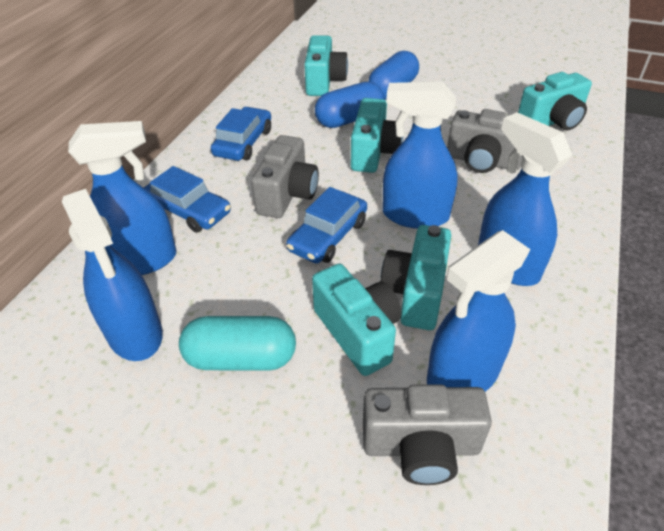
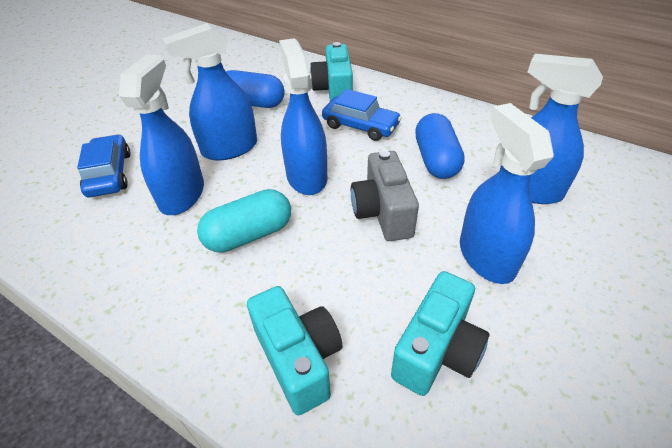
blue car: 3 -> 2
grey camera: 3 -> 1
turquoise camera: 5 -> 3

